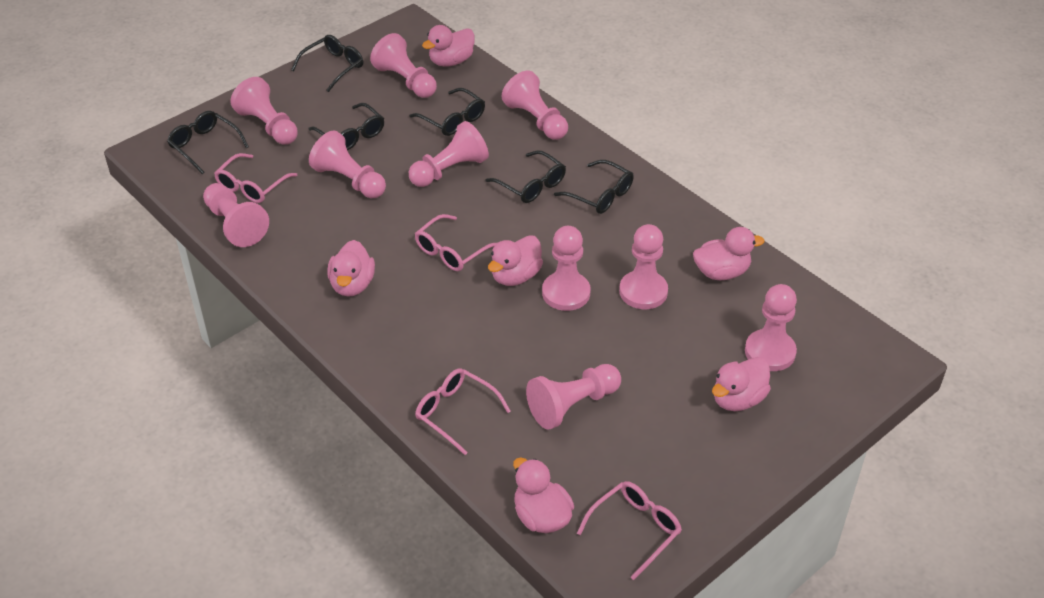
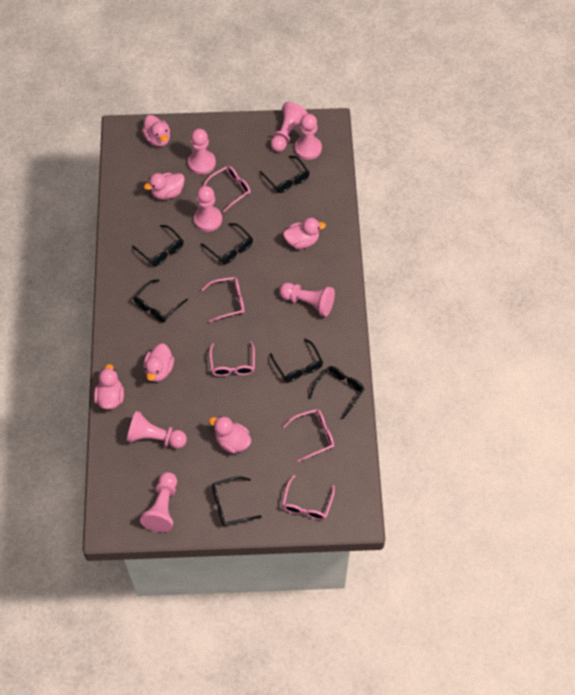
black glasses: 6 -> 7
pink glasses: 4 -> 5
pink pawn: 10 -> 7

